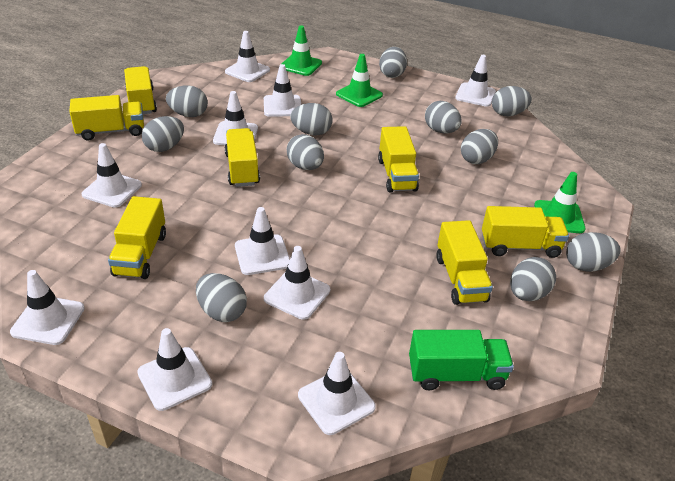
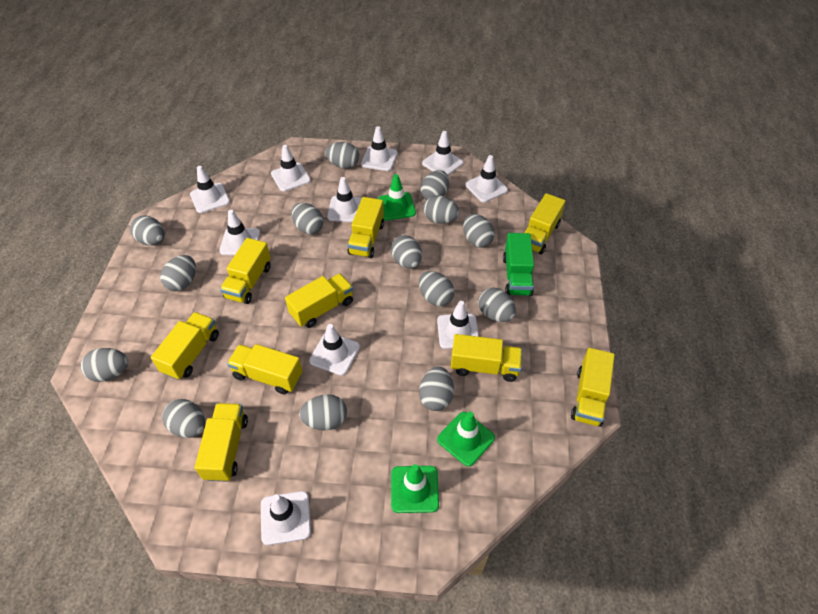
grey egg: 11 -> 14
yellow truck: 7 -> 9

